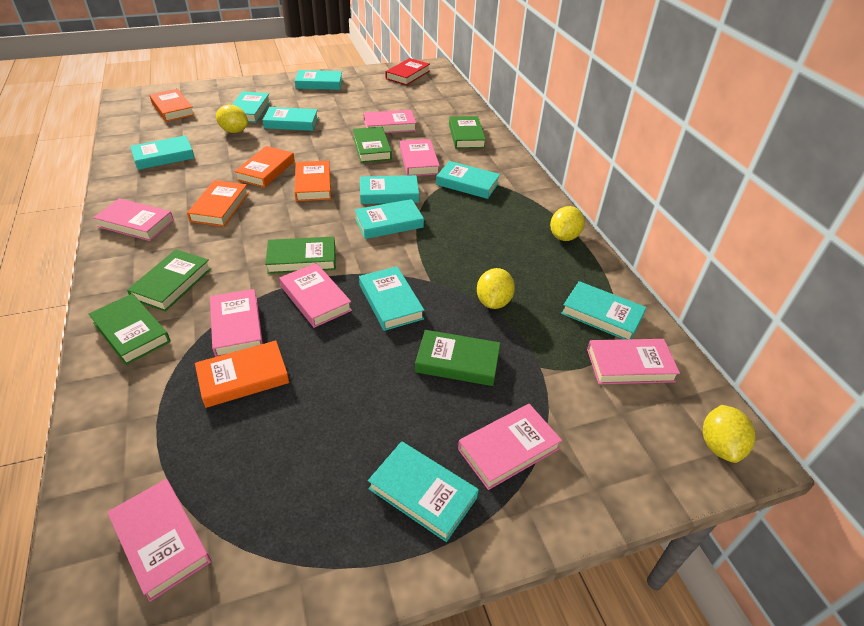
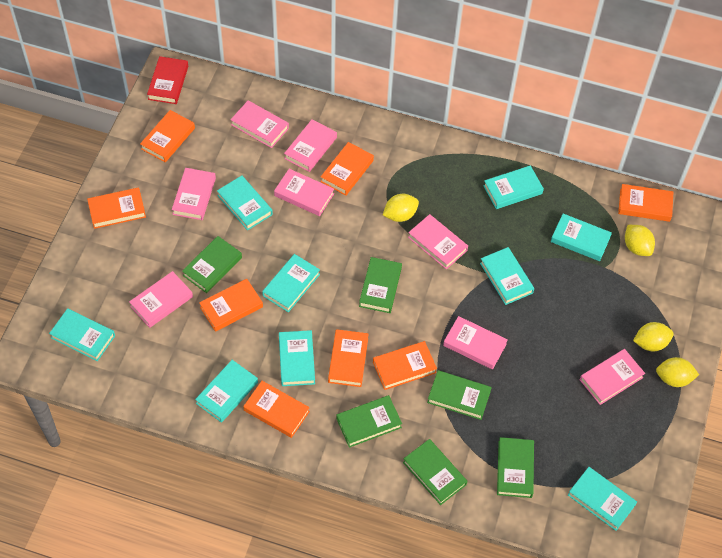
orange book: 5 -> 8
turquoise book: 10 -> 9

